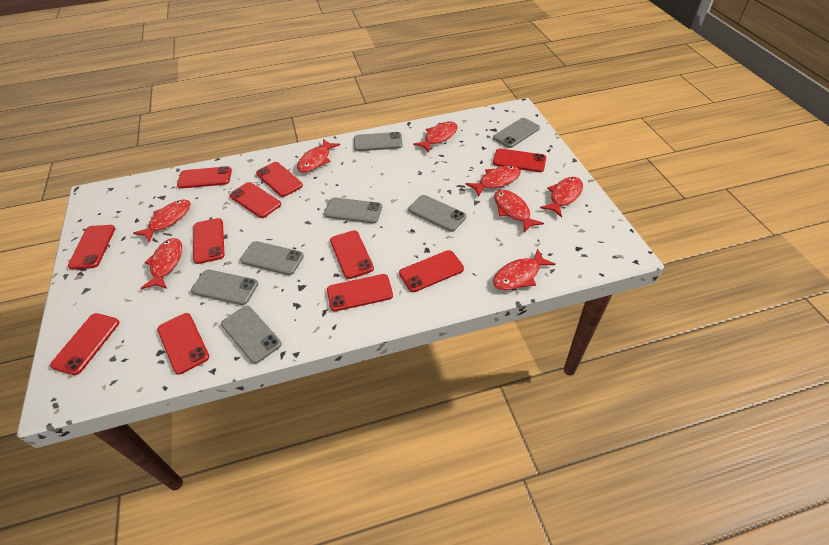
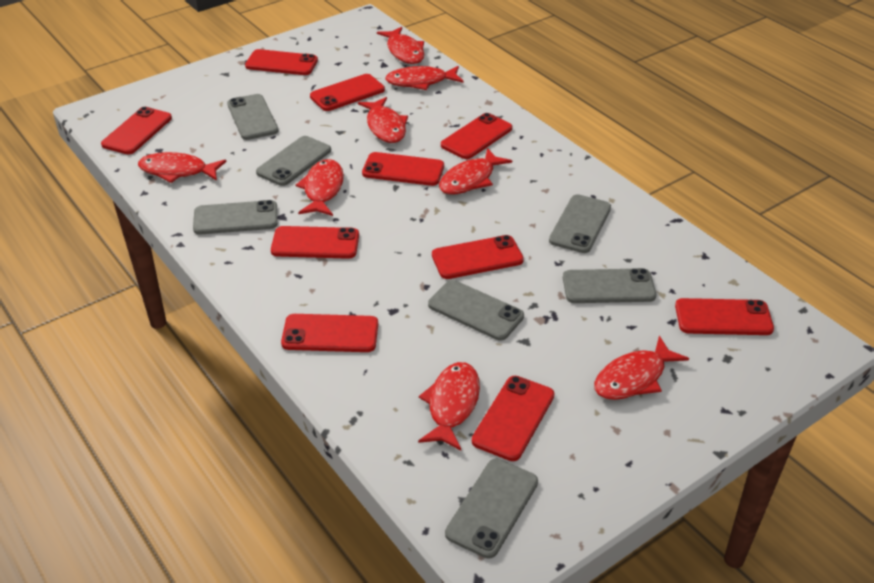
red phone: 11 -> 10

